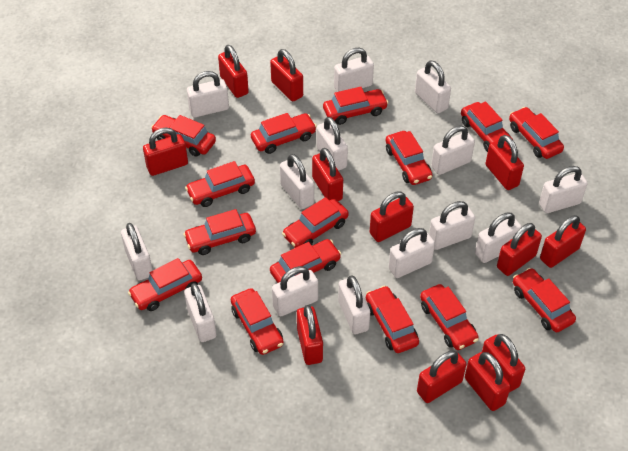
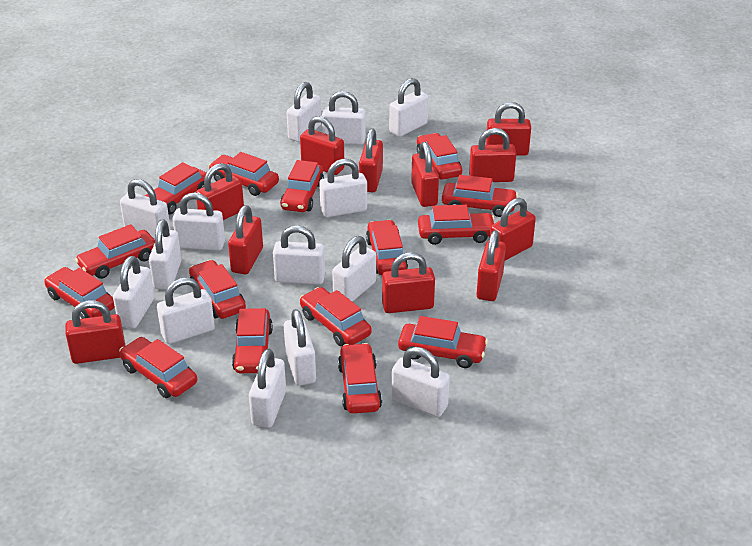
red padlock: 12 -> 11

